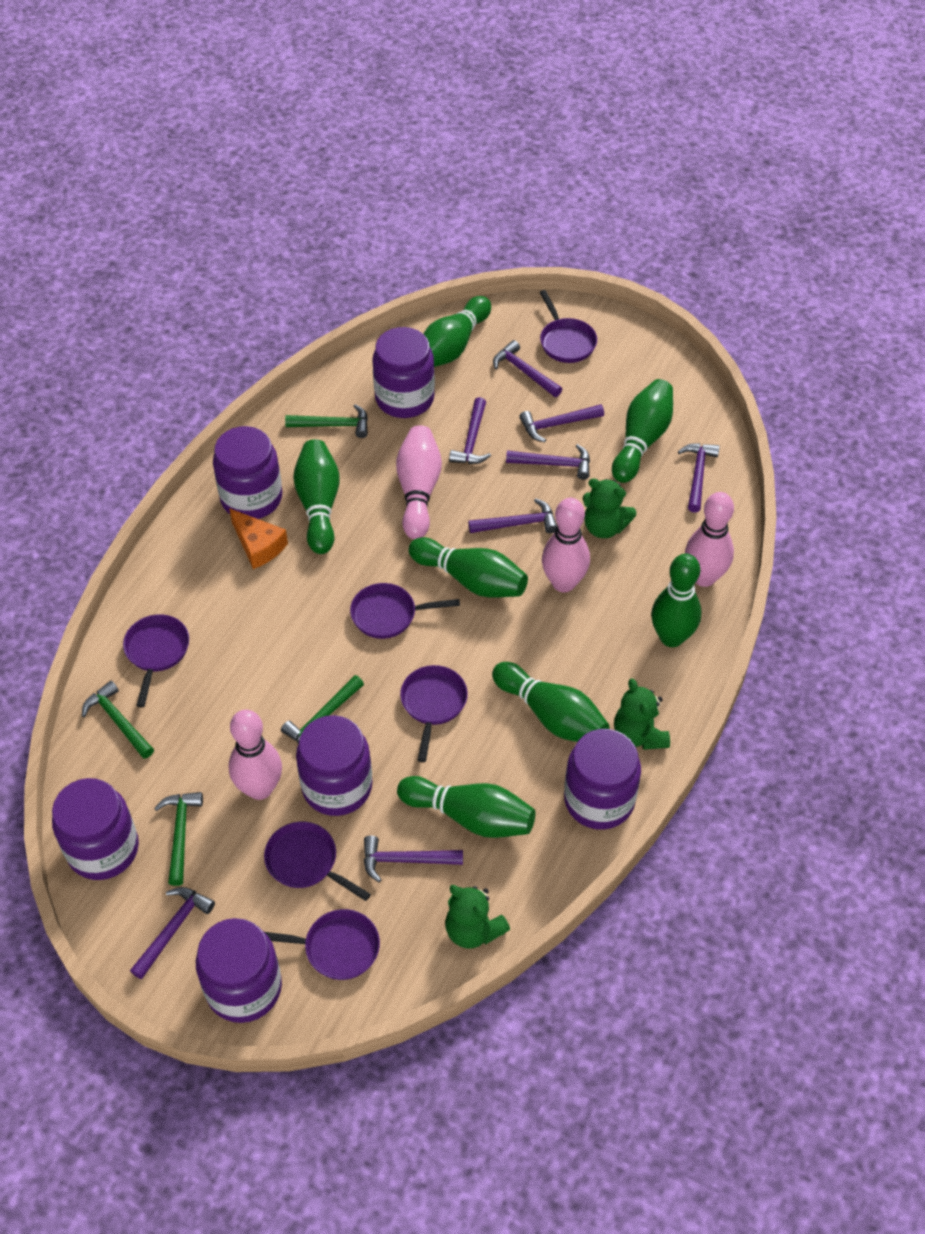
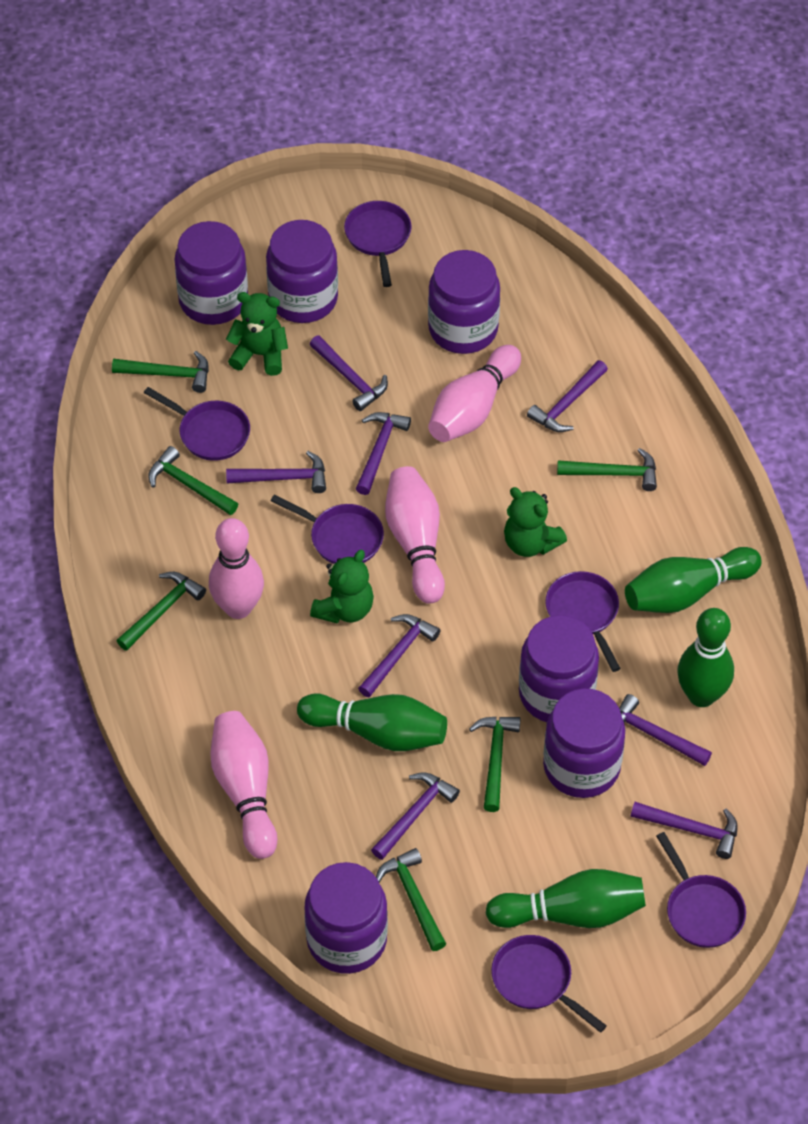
green bowling pin: 7 -> 4
green hammer: 4 -> 6
orange cheese: 1 -> 0

